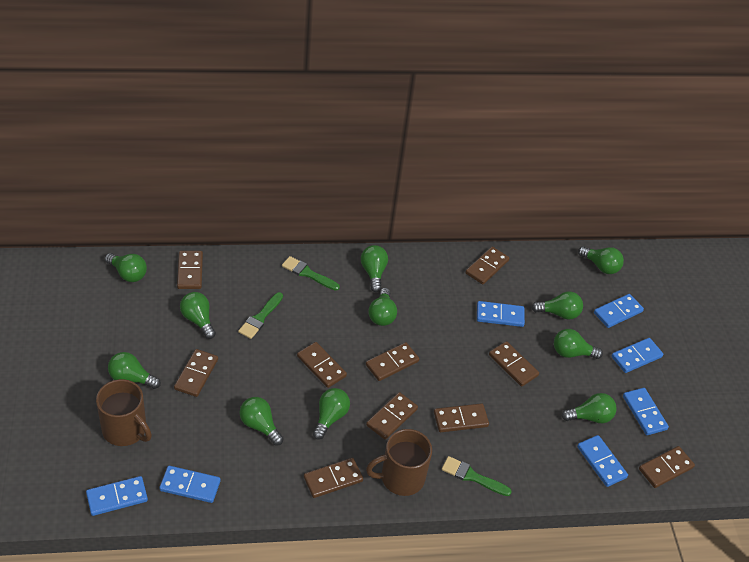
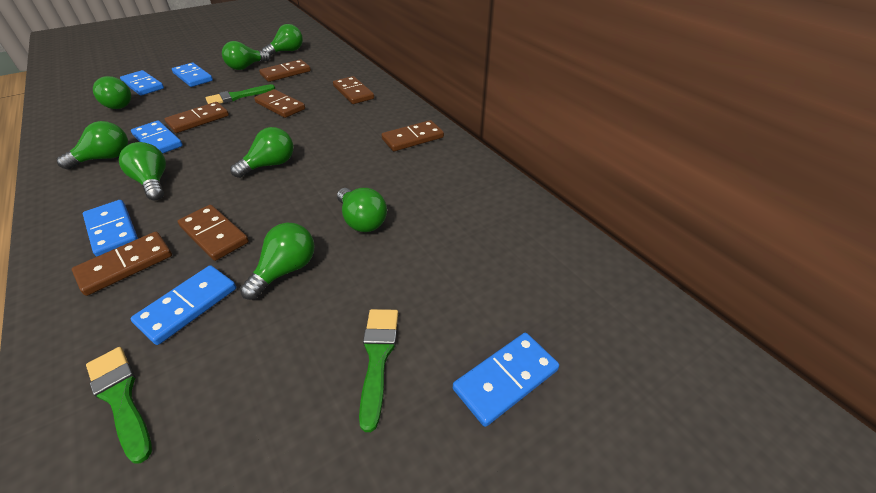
blue domino: 7 -> 6
brown domino: 10 -> 7
brown mug: 2 -> 0
green light bulb: 11 -> 8

